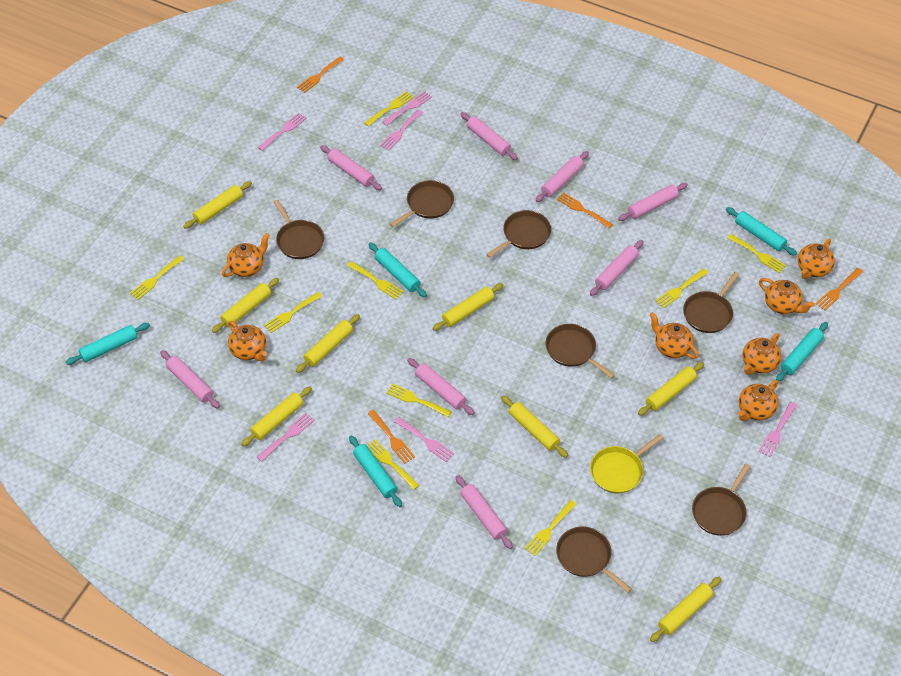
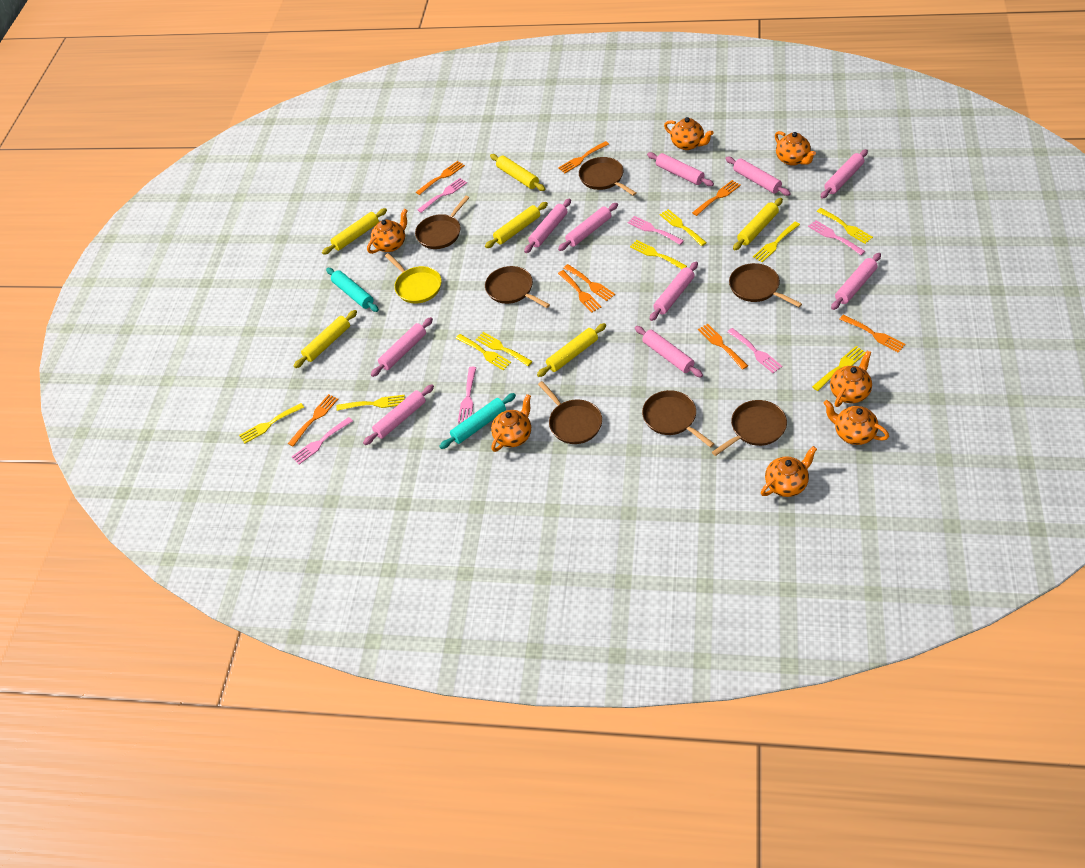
orange fork: 4 -> 8
pink rolling pin: 8 -> 10
turquoise rolling pin: 5 -> 2
yellow rolling pin: 8 -> 6

